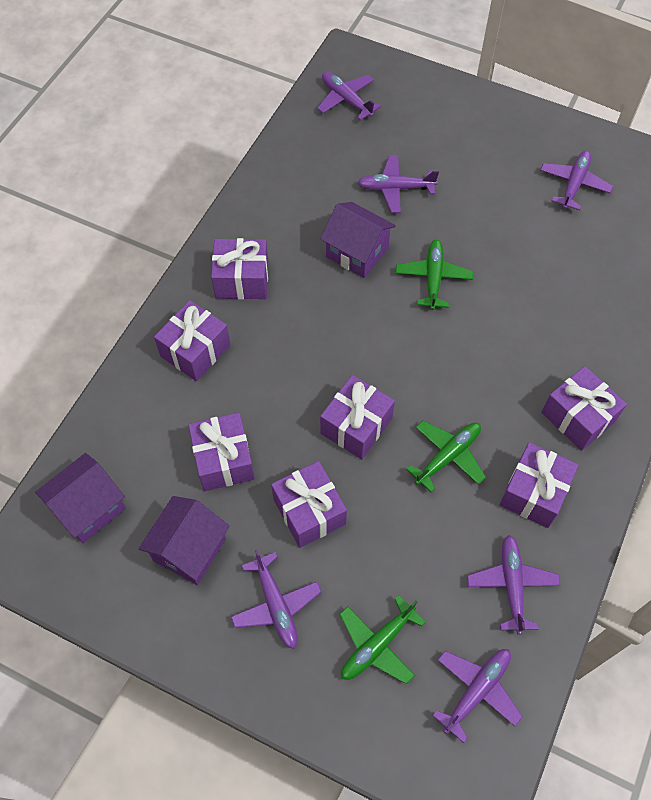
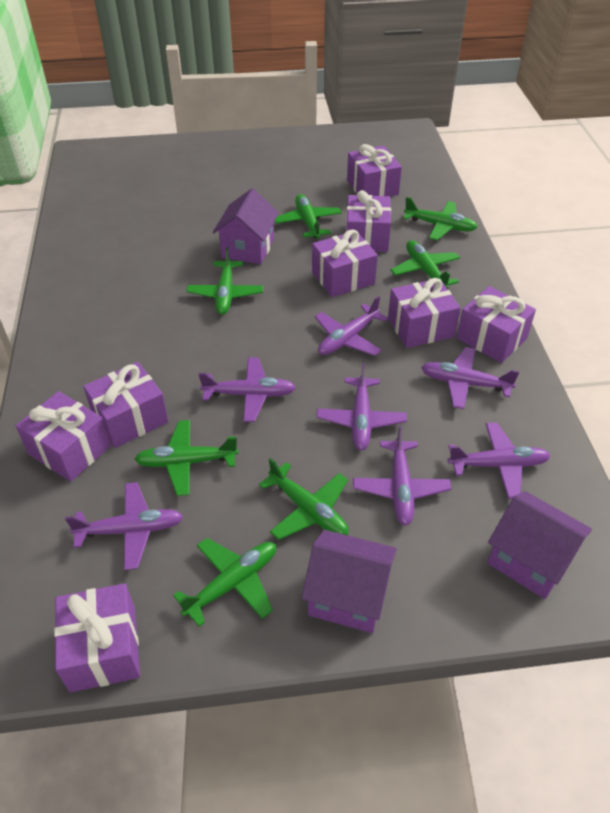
green plane: 3 -> 7
purple gift: 7 -> 8
purple plane: 6 -> 7

